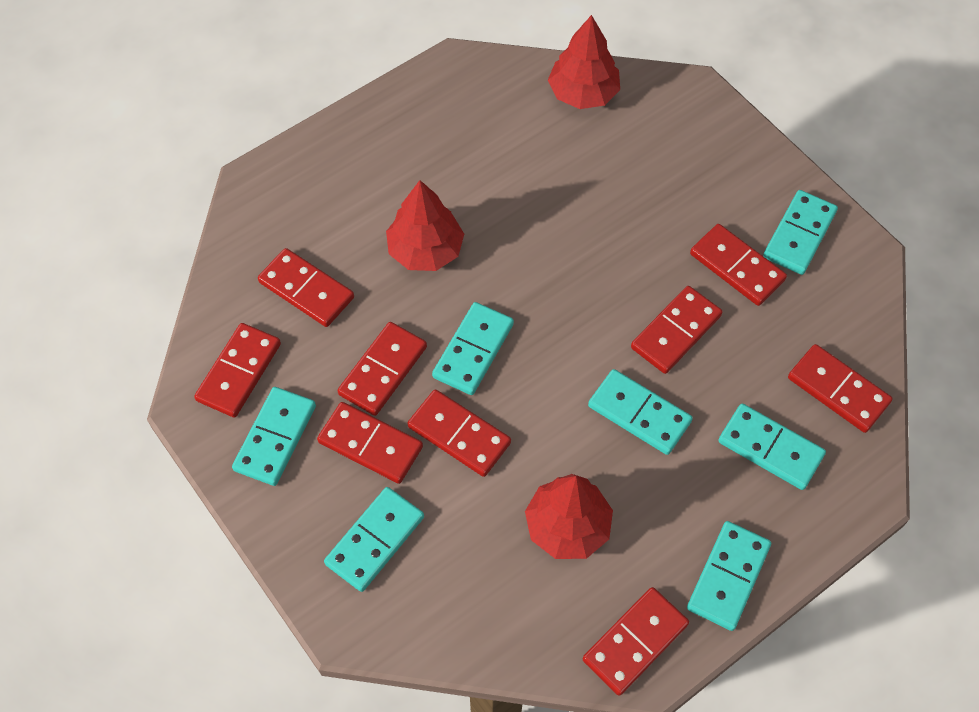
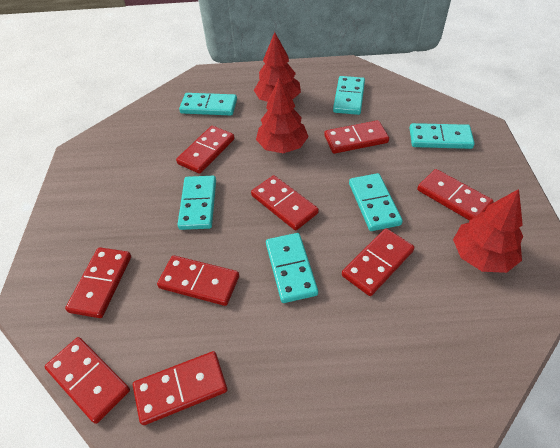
turquoise domino: 7 -> 6

